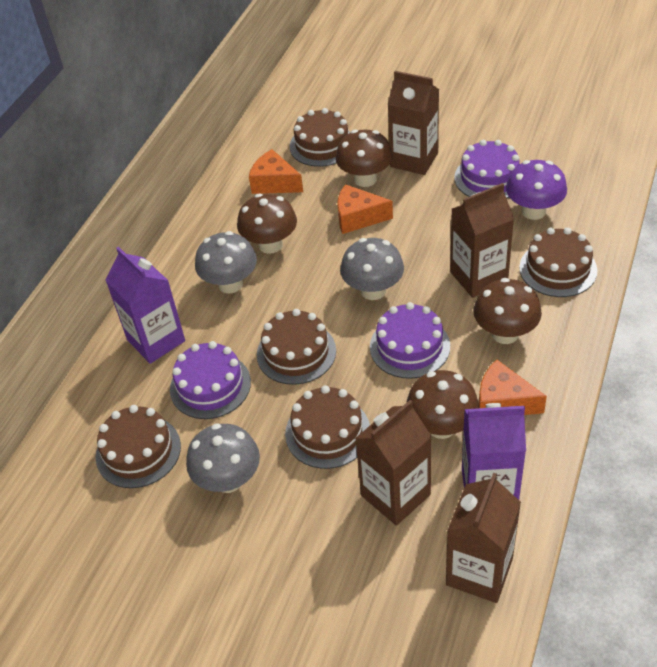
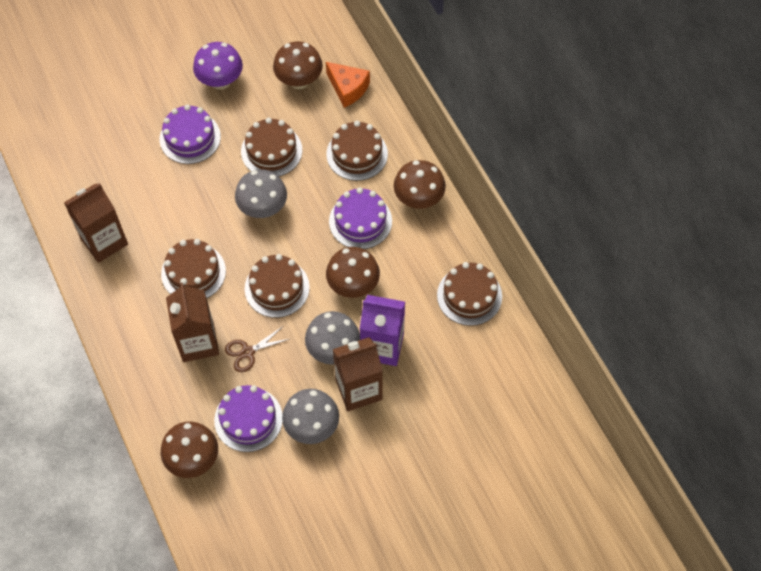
brown carton: 4 -> 3
brown scissors: 0 -> 1
orange cheese: 3 -> 1
purple carton: 2 -> 1

